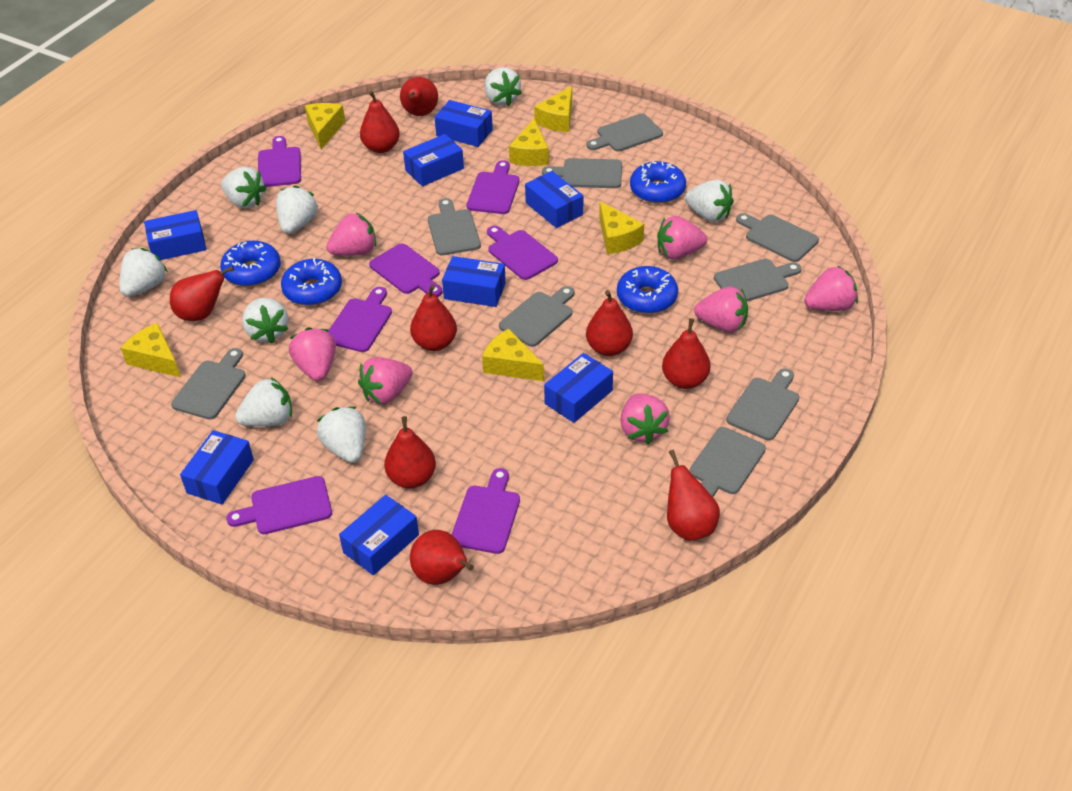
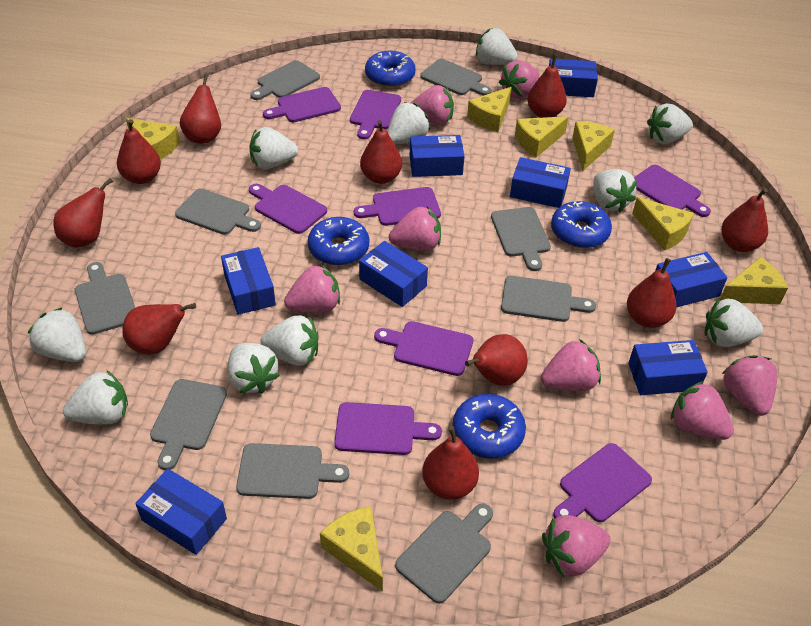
pink strawberry: 7 -> 8
purple cutting board: 7 -> 8
red pear: 9 -> 10
white strawberry: 8 -> 10
yellow cheese: 6 -> 7

